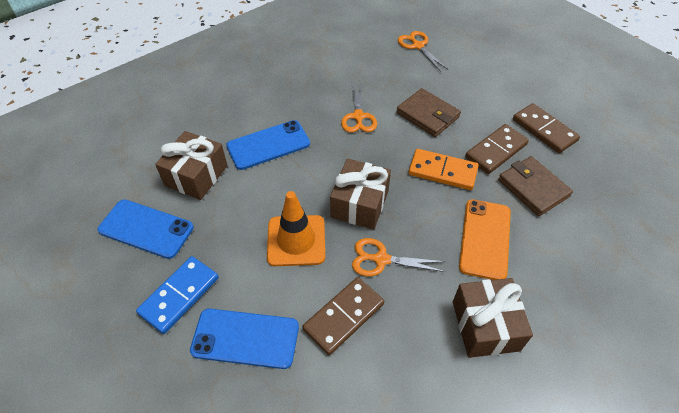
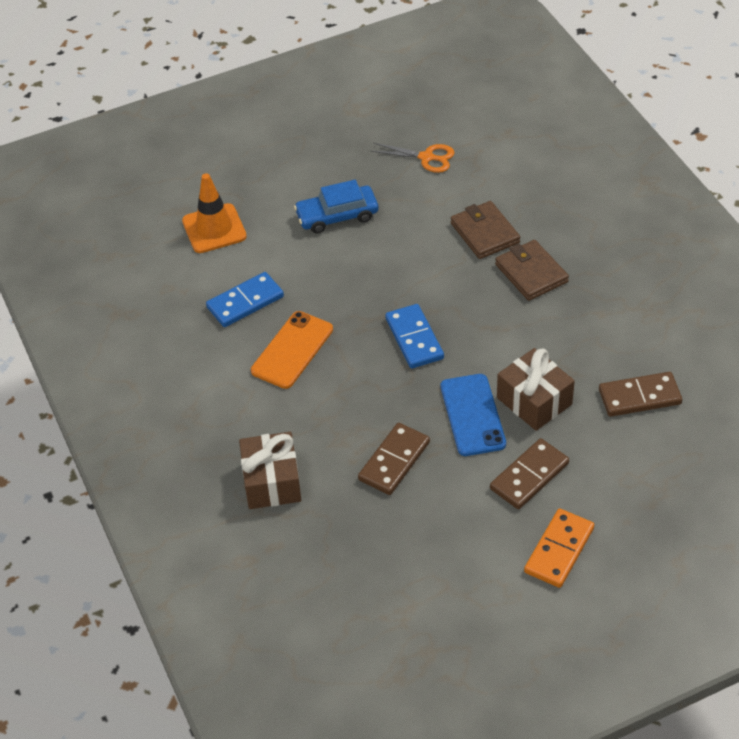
blue car: 0 -> 1
blue domino: 1 -> 2
blue phone: 3 -> 1
brown gift: 3 -> 2
orange scissors: 3 -> 1

